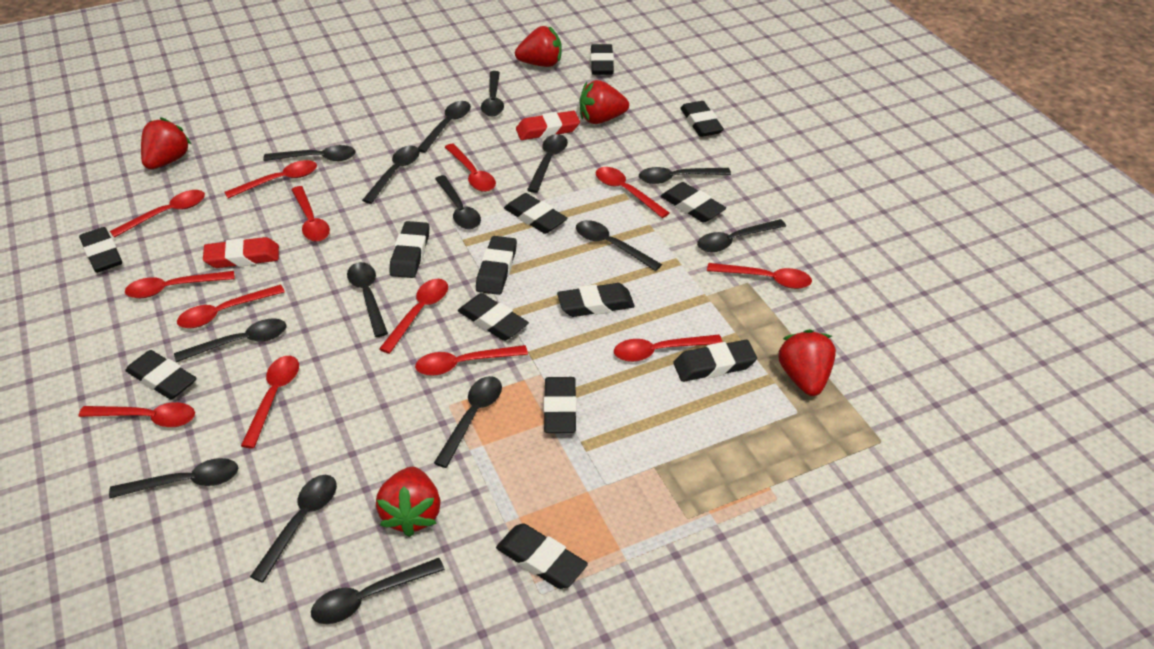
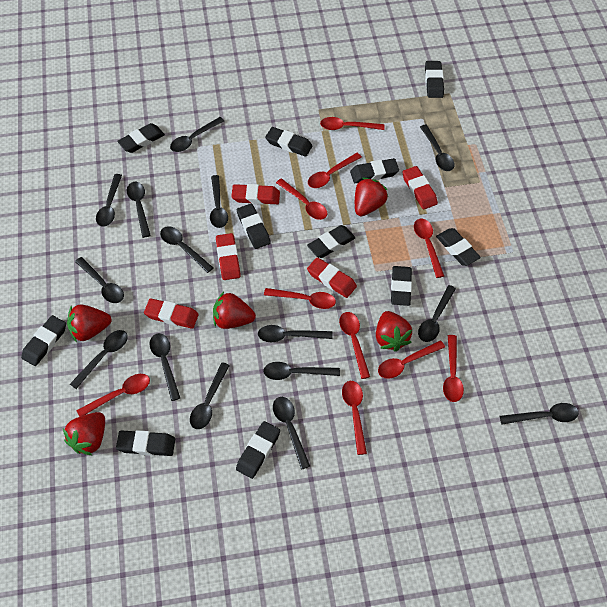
black eraser: 13 -> 11
red eraser: 2 -> 5
red spoon: 13 -> 10

